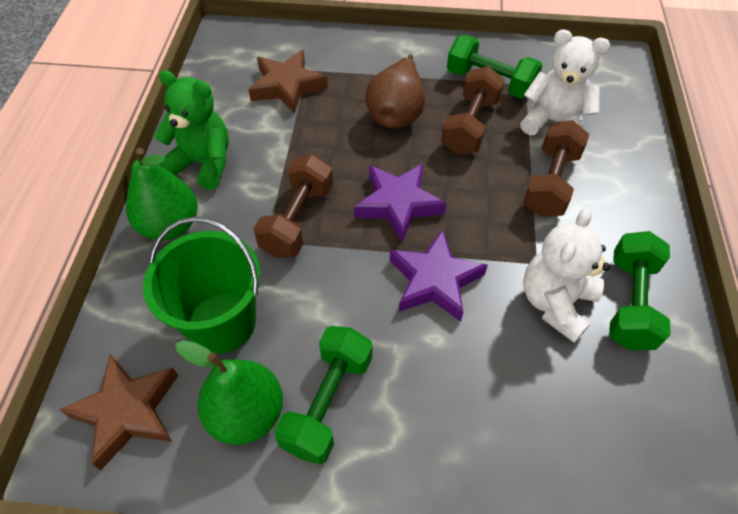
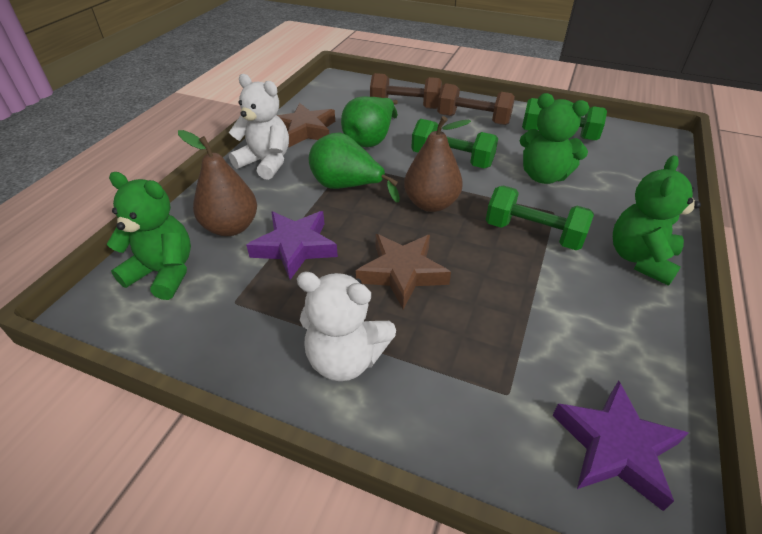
brown dumbbell: 3 -> 2
brown pear: 1 -> 2
green bucket: 1 -> 0
green teddy bear: 1 -> 3

